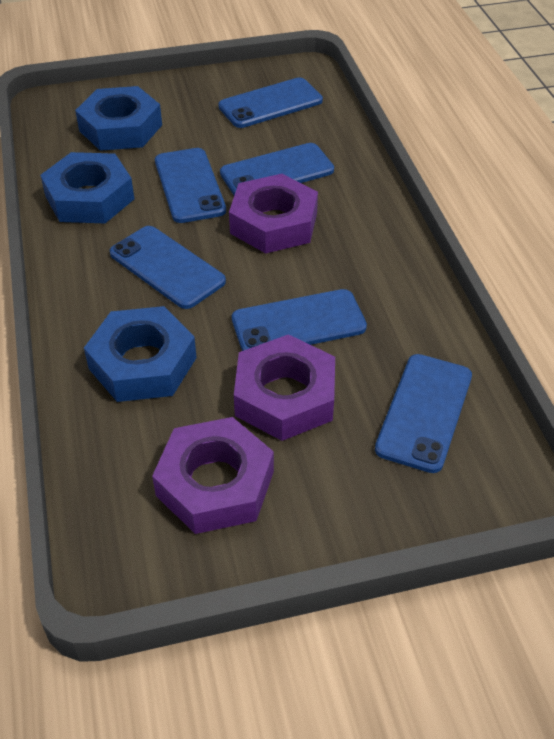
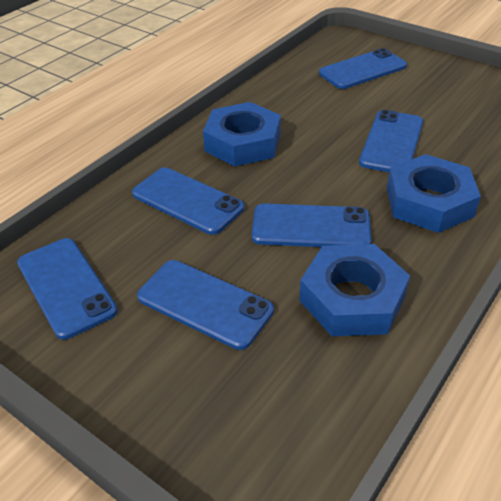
purple nut: 3 -> 0

